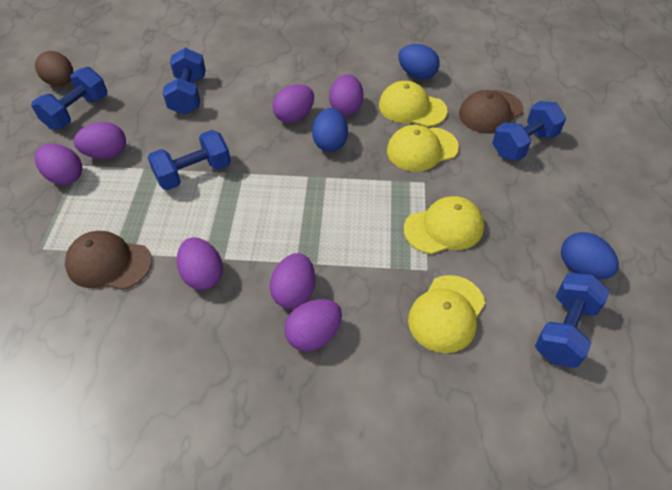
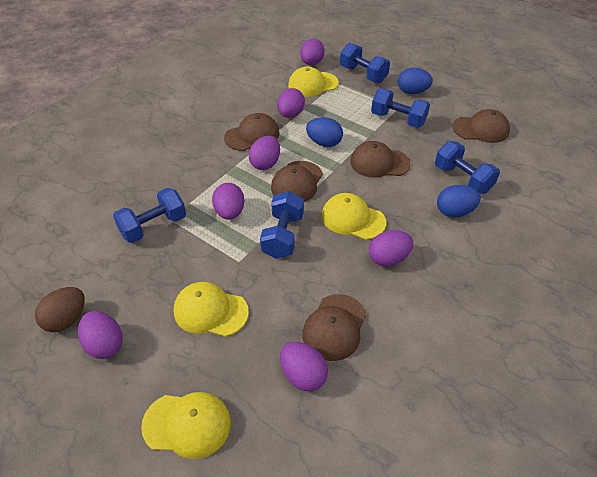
brown cap: 2 -> 5

